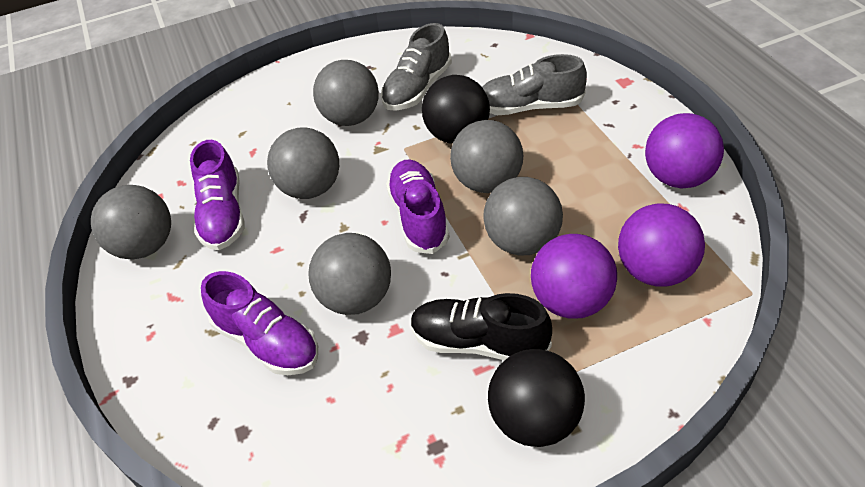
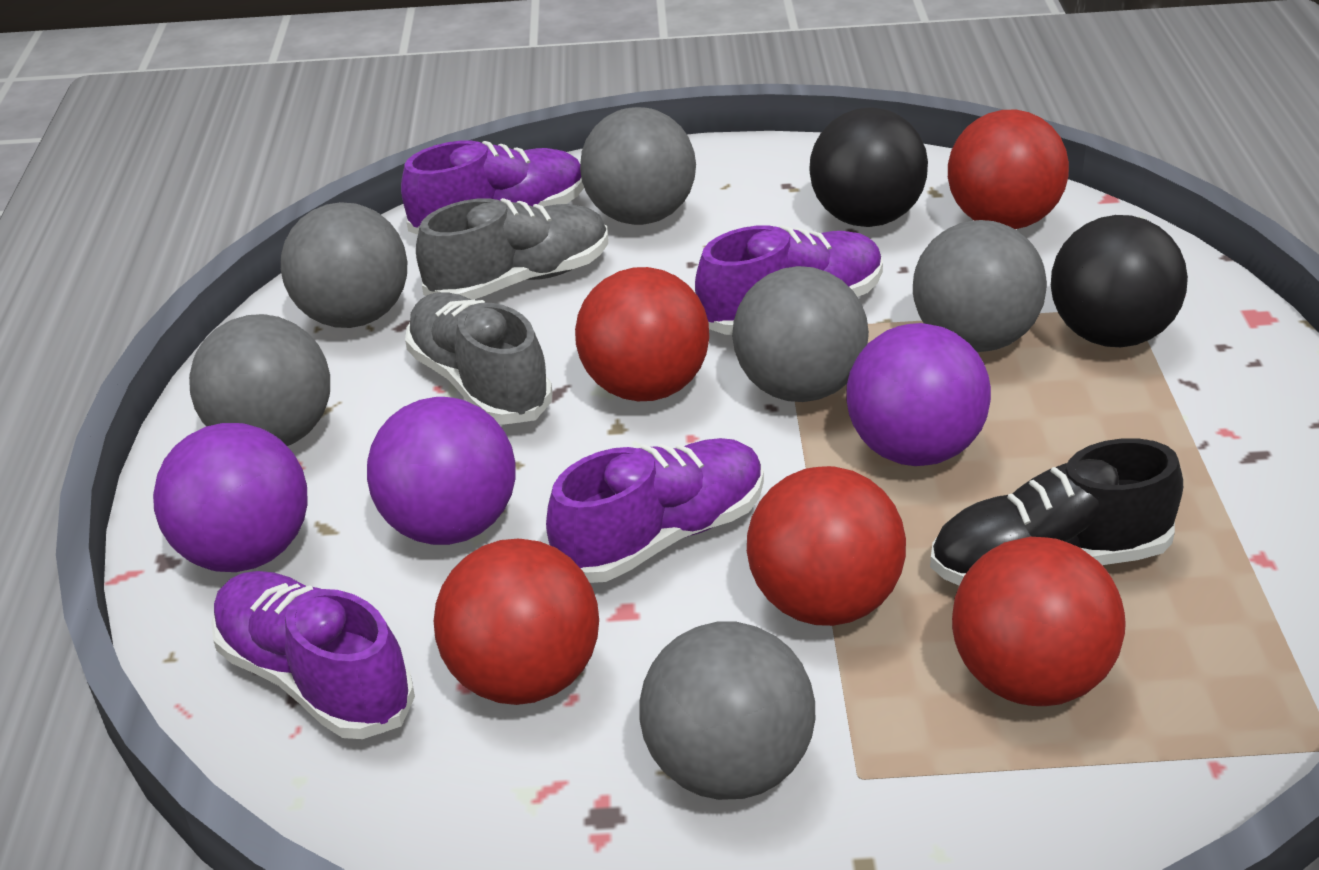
purple shoe: 3 -> 4
red ball: 0 -> 5

